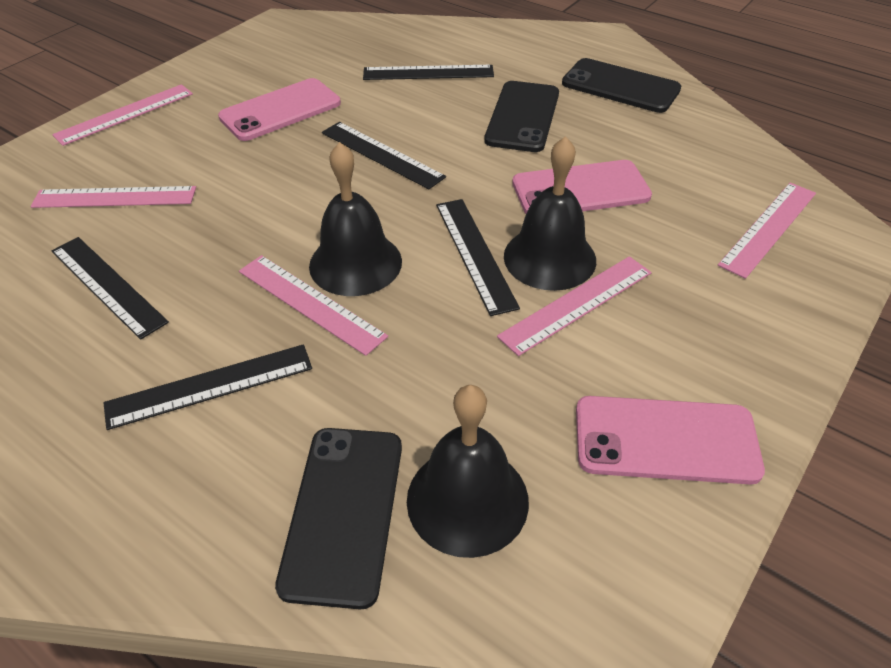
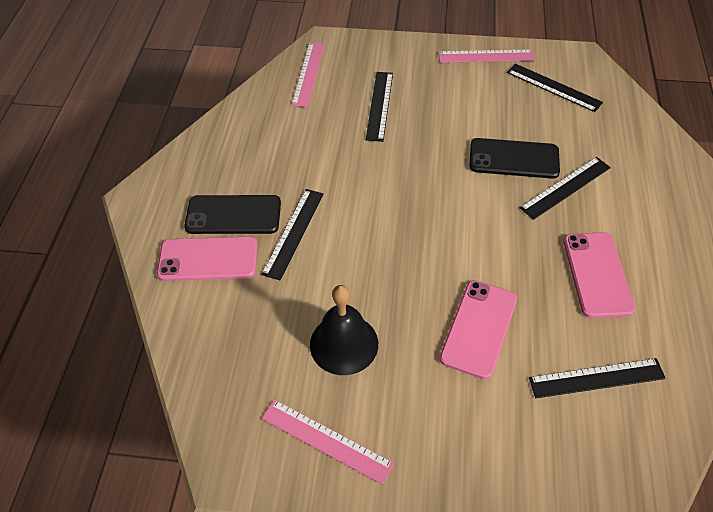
black bell: 3 -> 1
black phone: 3 -> 2
pink ruler: 5 -> 3

